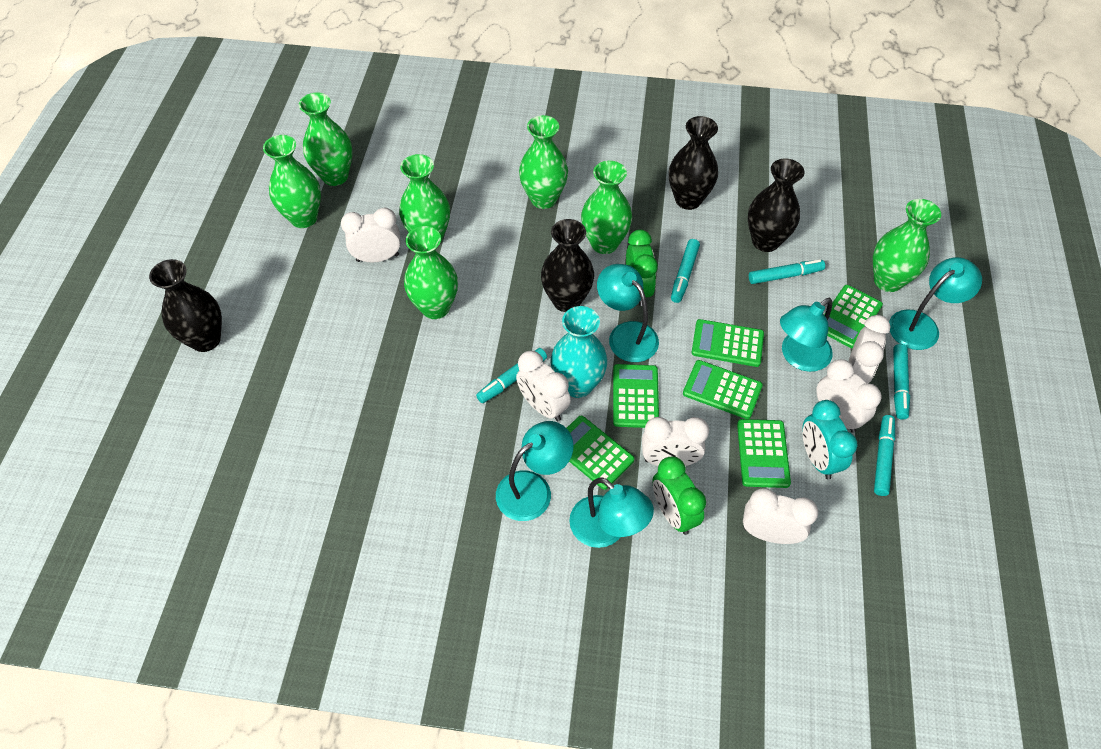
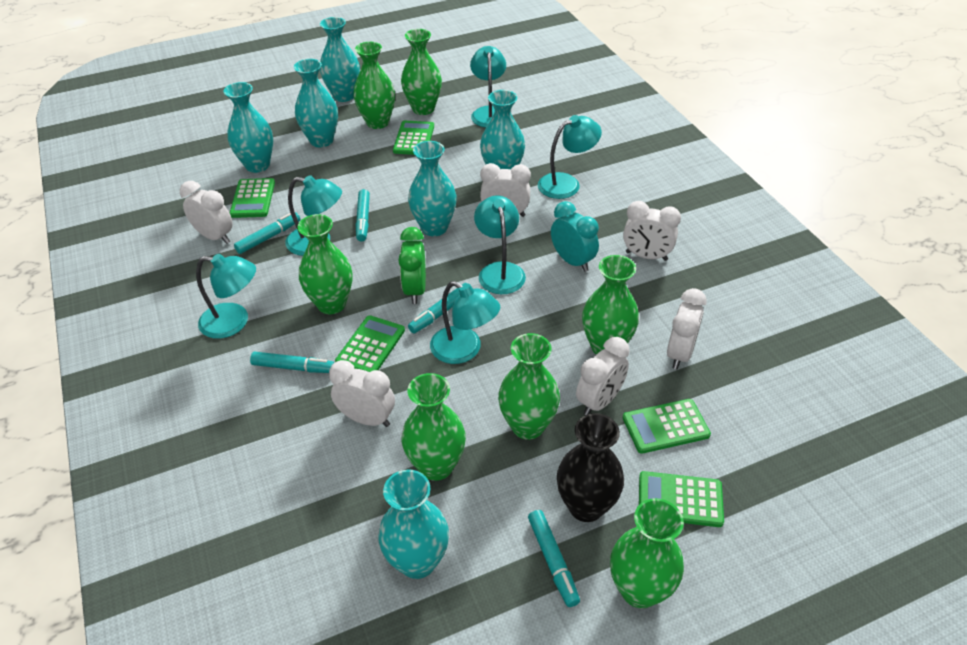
black vase: 4 -> 1
green calculator: 6 -> 5
green clock: 2 -> 1
turquoise lamp: 5 -> 6
turquoise vase: 1 -> 6

